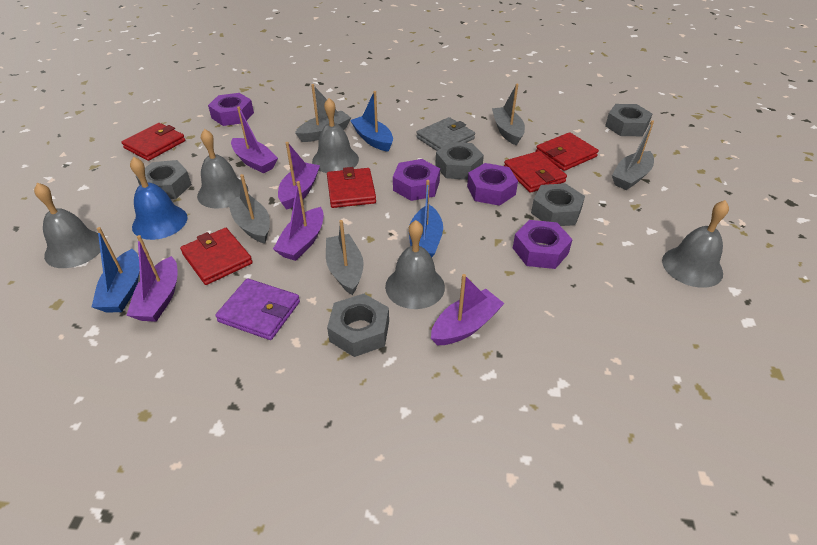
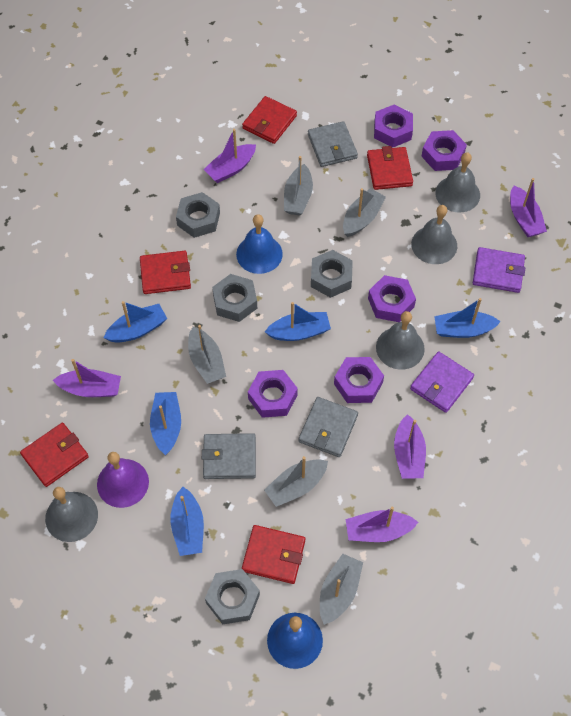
blue bell: 1 -> 2
blue boat: 3 -> 5
grey bell: 5 -> 4
grey nut: 5 -> 4
grey wallet: 1 -> 3
purple bell: 0 -> 1
purple nut: 4 -> 5
purple wallet: 1 -> 2

